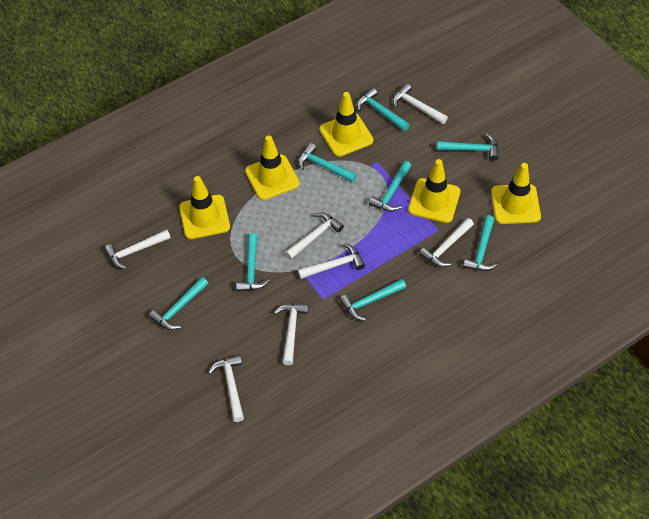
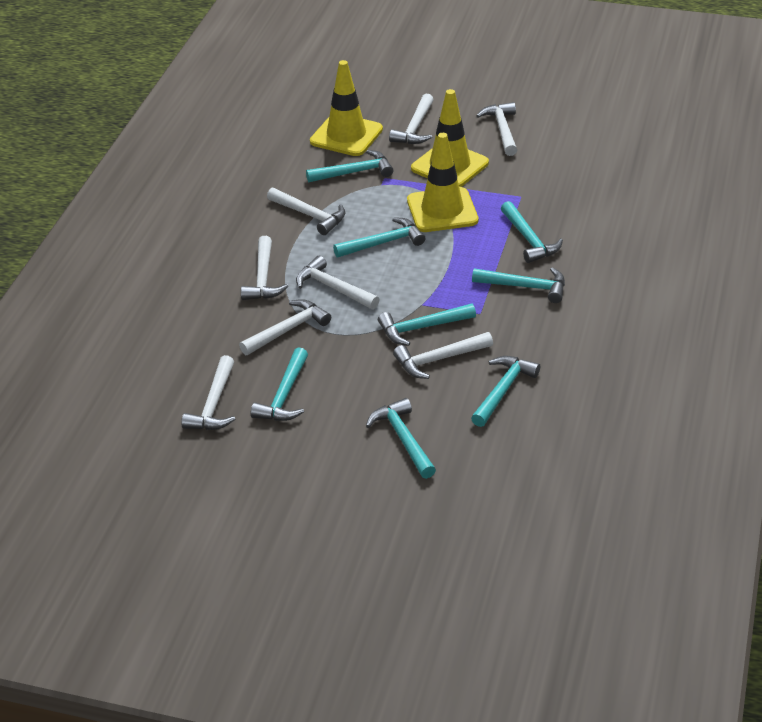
white hammer: 7 -> 8
yellow traffic cone: 5 -> 3

